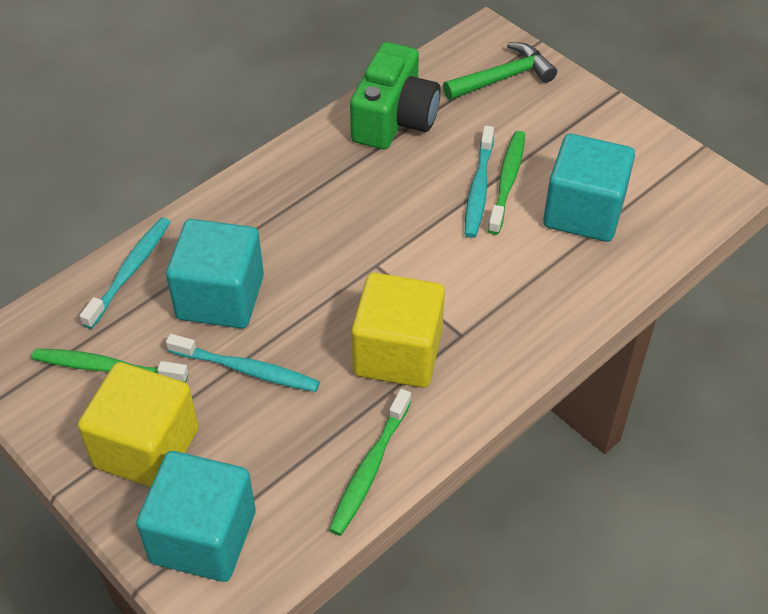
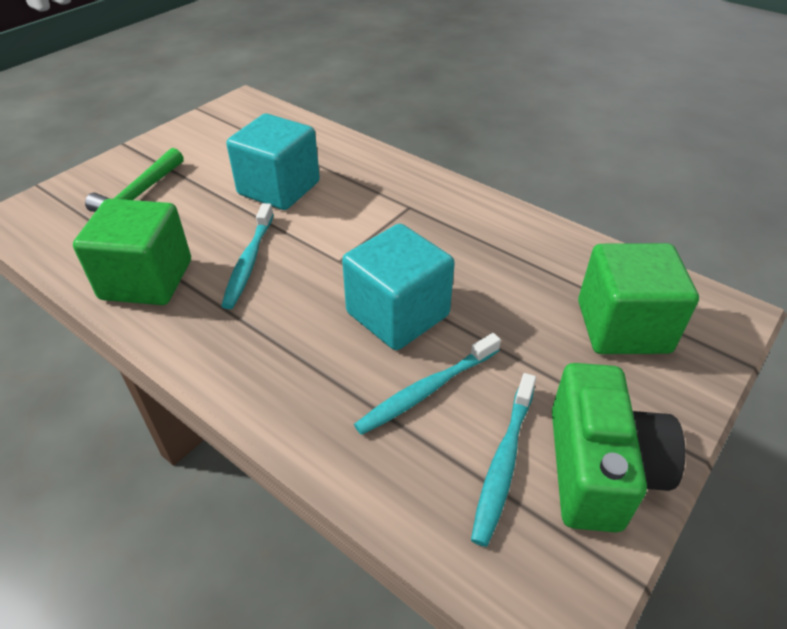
green cube: 0 -> 2
green toothbrush: 3 -> 0
turquoise cube: 3 -> 2
yellow cube: 2 -> 0

